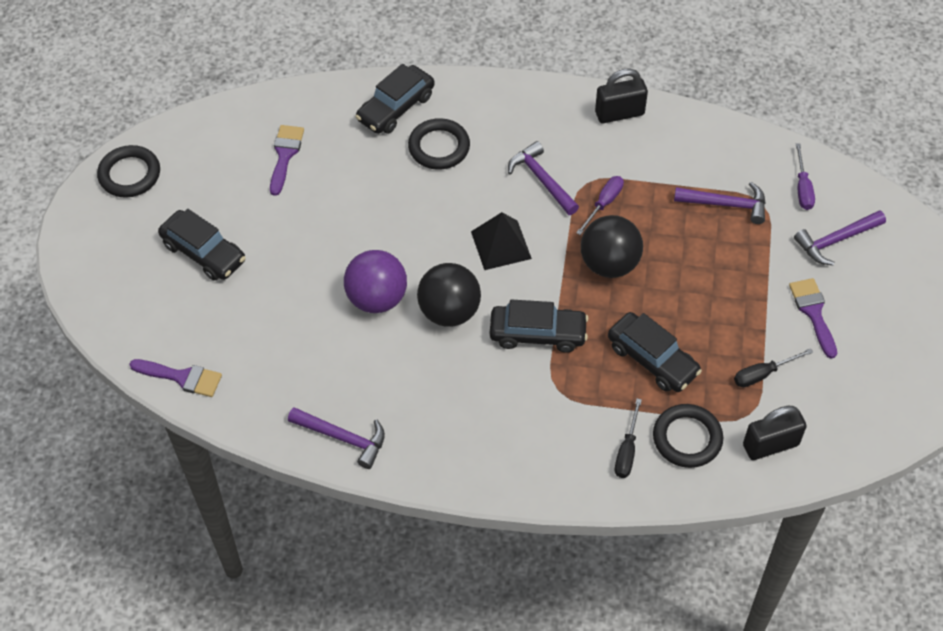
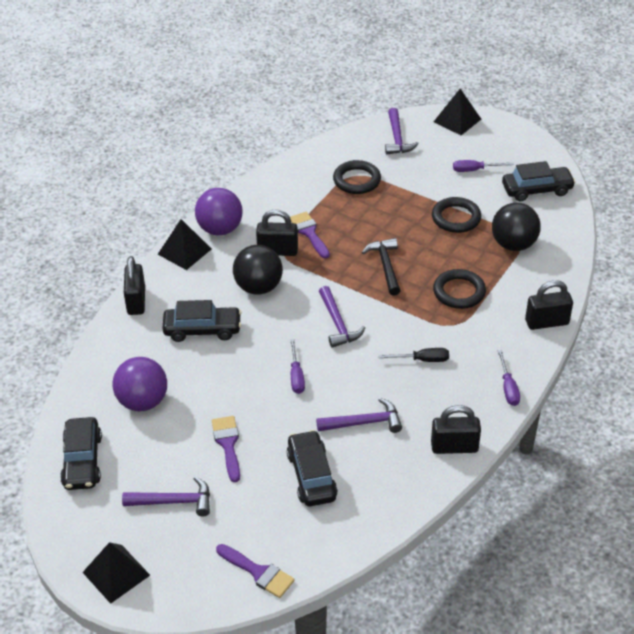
black hammer: 0 -> 1
black padlock: 2 -> 4
black pyramid: 1 -> 3
black screwdriver: 2 -> 1
purple ball: 1 -> 2
purple screwdriver: 2 -> 3

